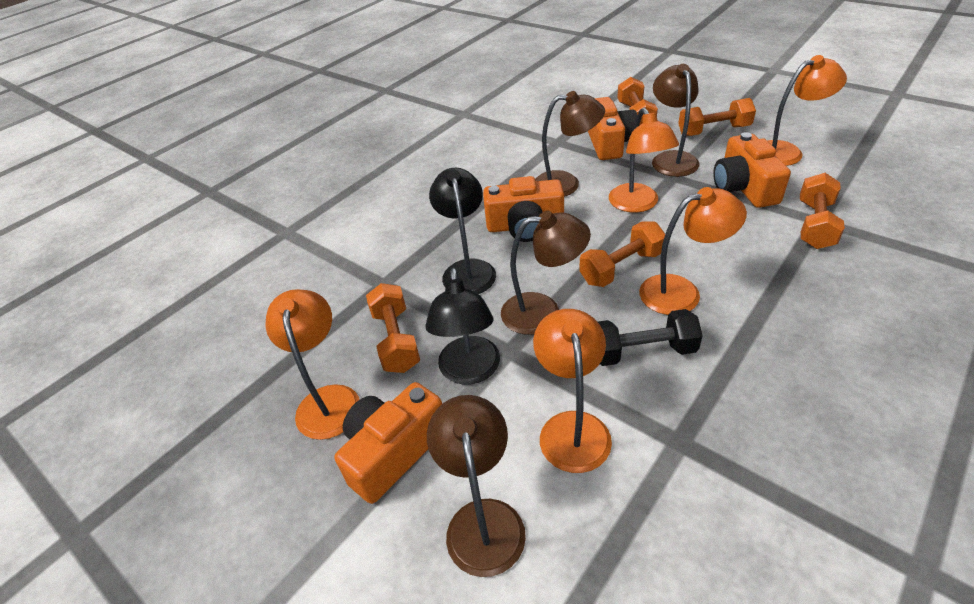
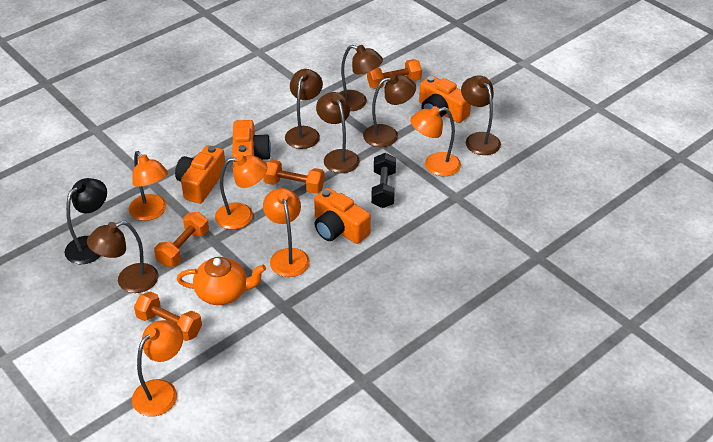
black lamp: 2 -> 1
brown lamp: 4 -> 6
orange dumbbell: 5 -> 4
orange teapot: 0 -> 1

